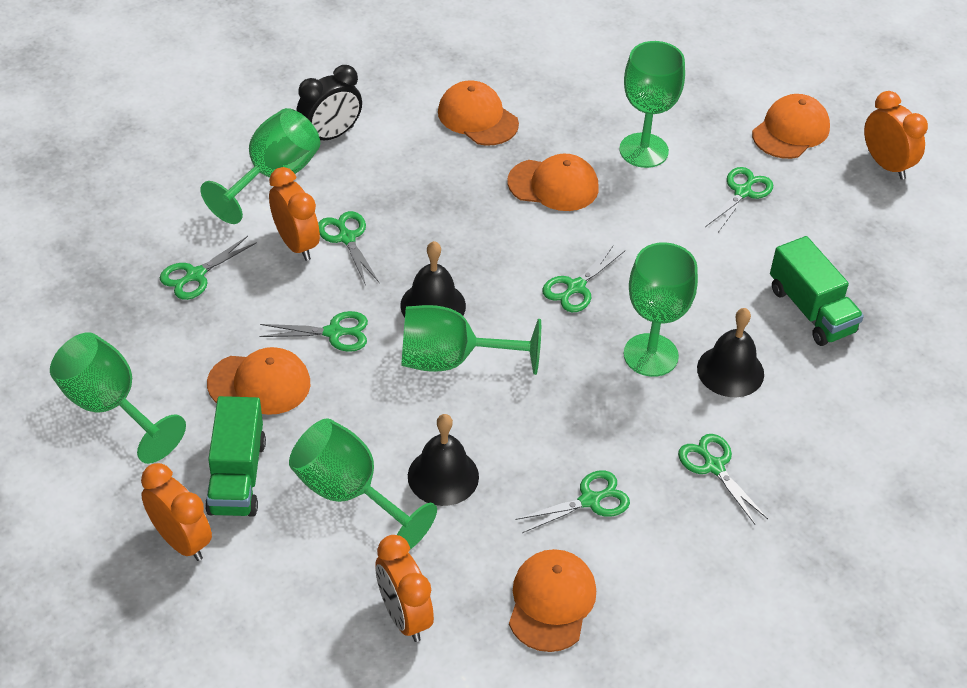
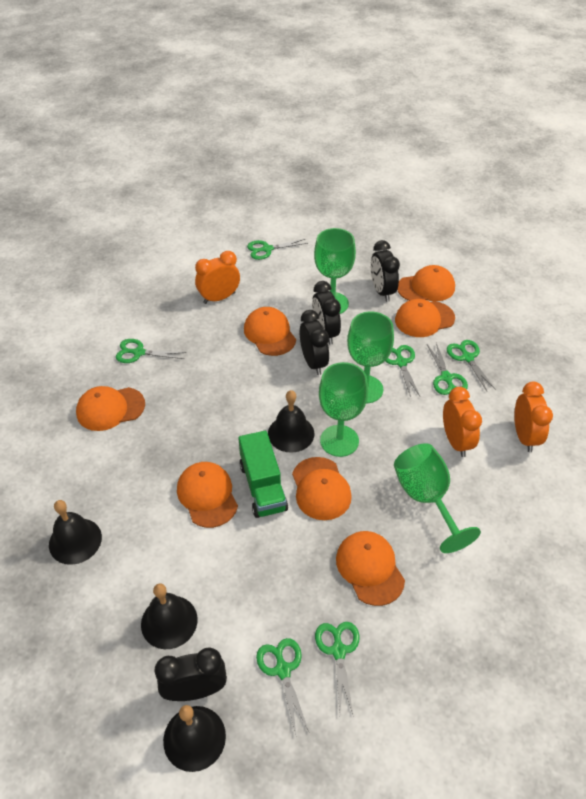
black bell: 3 -> 4
black clock: 1 -> 4
green goblet: 6 -> 4
green truck: 2 -> 1
orange cap: 5 -> 7
orange clock: 4 -> 3

